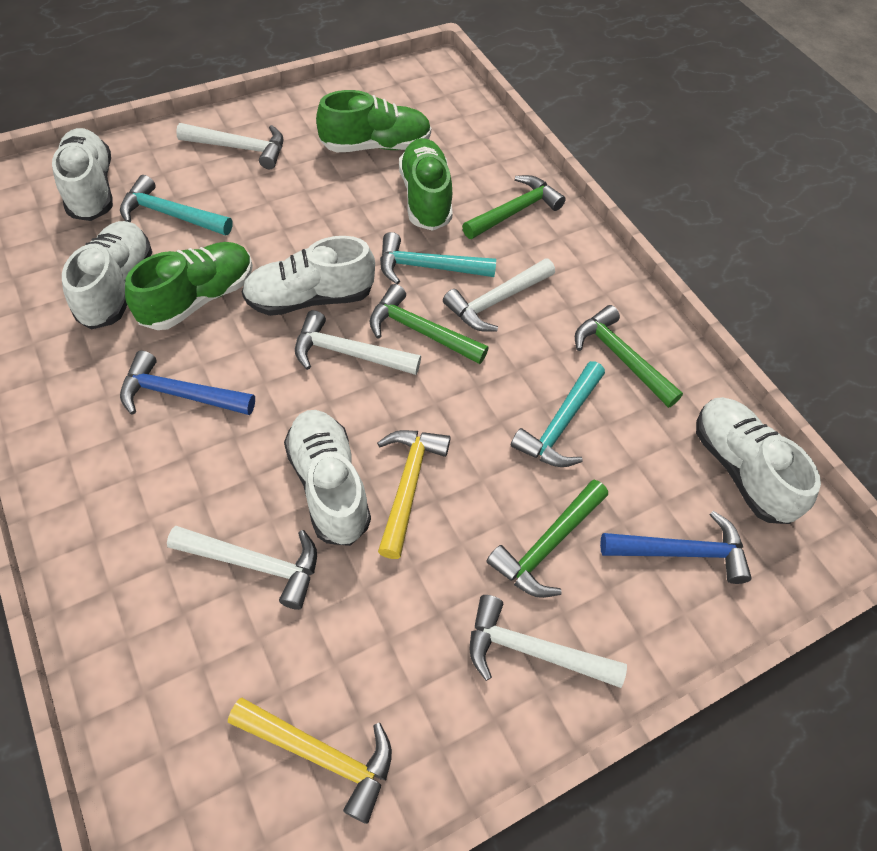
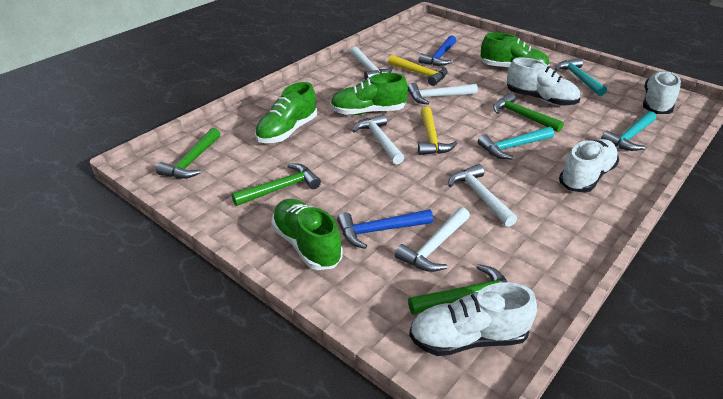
green shoe: 3 -> 4
white shoe: 5 -> 4

